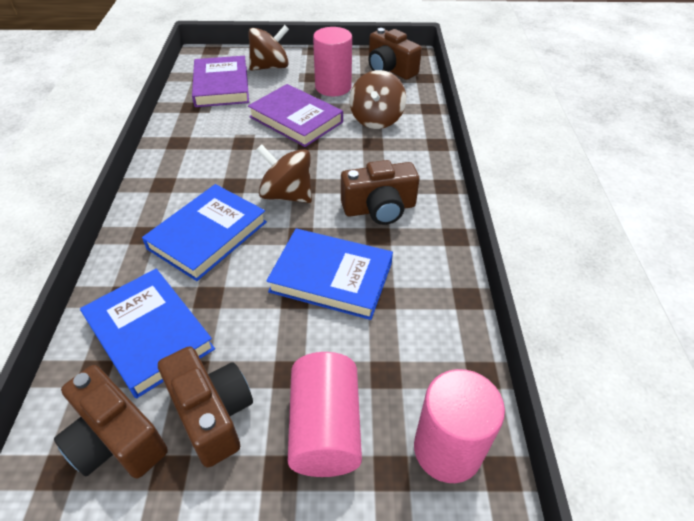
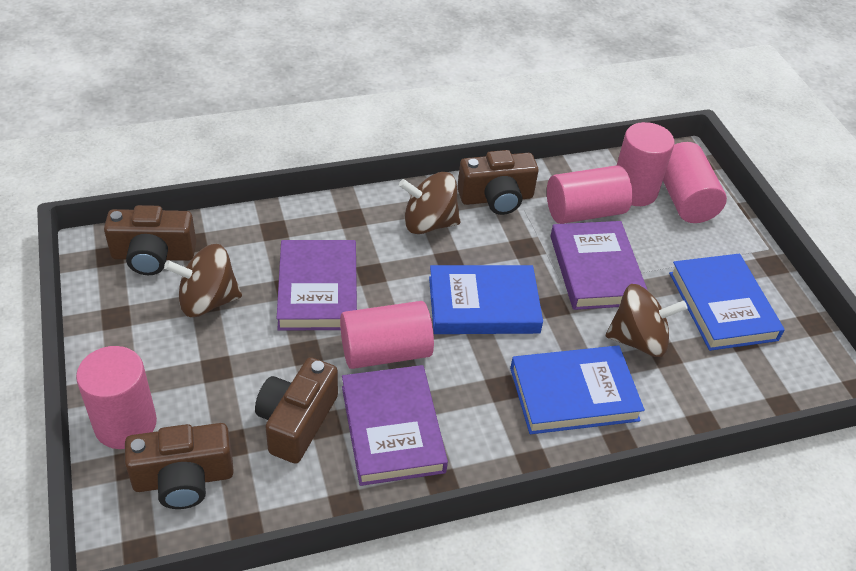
pink cylinder: 3 -> 5
purple book: 2 -> 3

